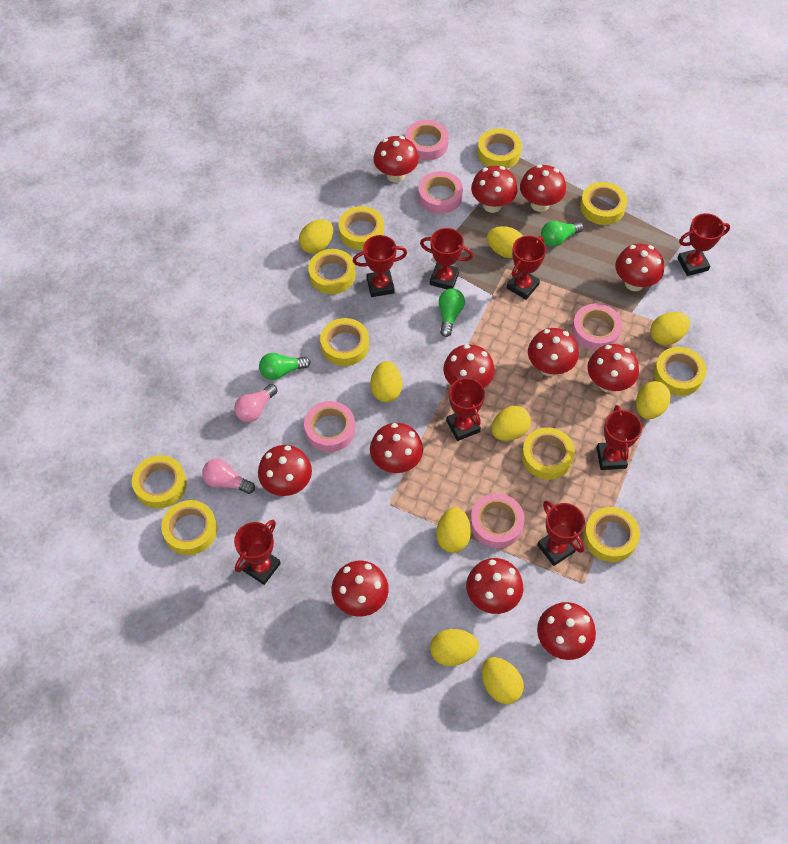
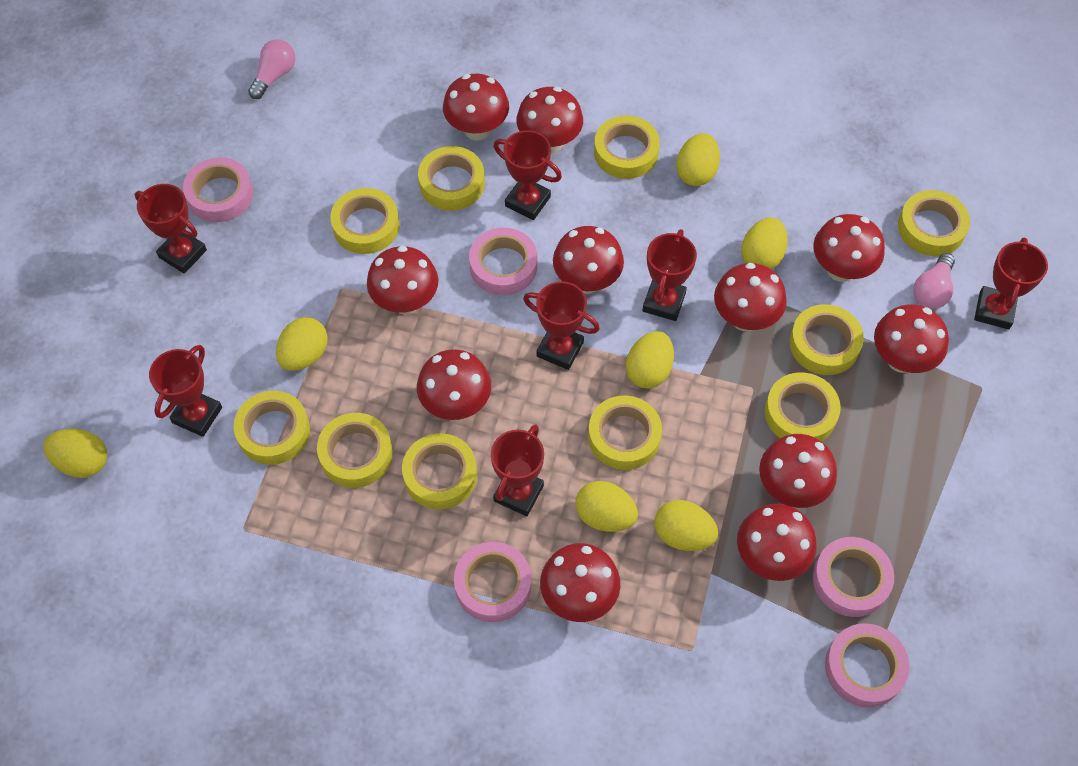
green light bulb: 3 -> 0
red mushroom: 12 -> 11
red trophy: 8 -> 7
yellow egg: 9 -> 7

